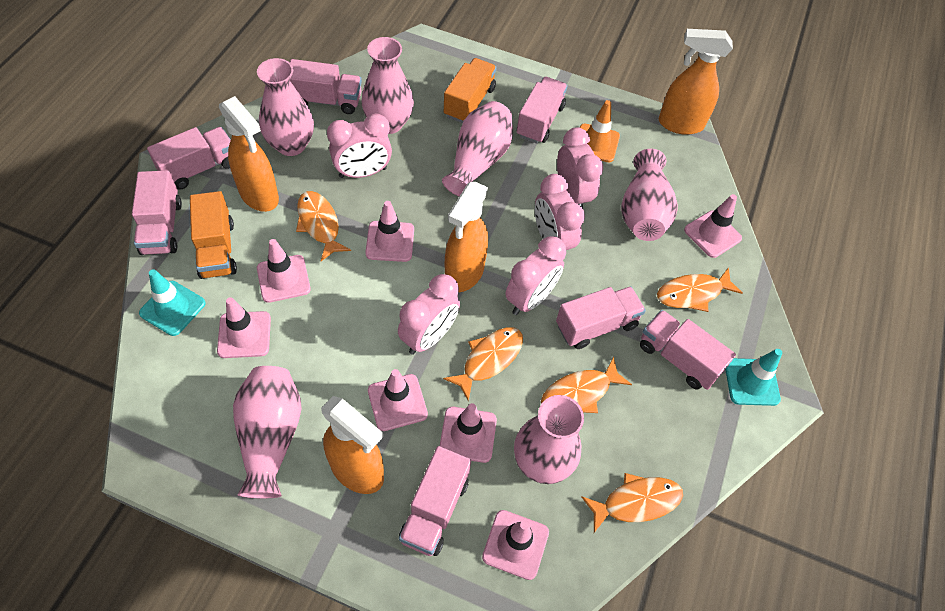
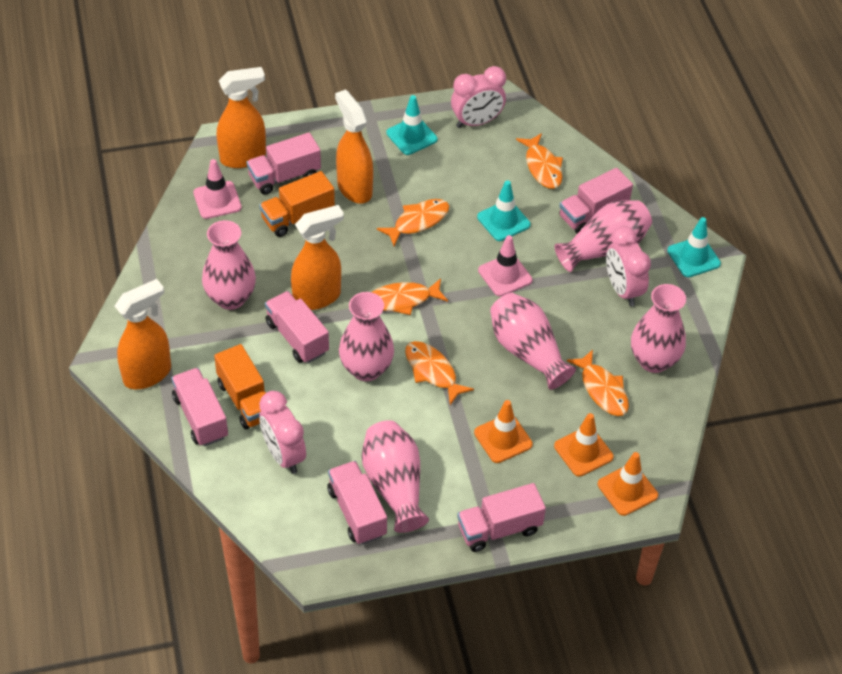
orange traffic cone: 1 -> 3
pink clock: 5 -> 3
pink traffic cone: 7 -> 2
pink truck: 7 -> 6
turquoise traffic cone: 2 -> 3

